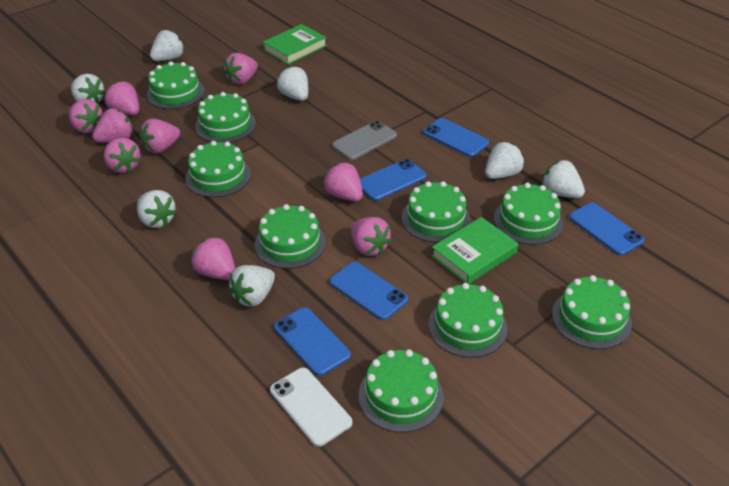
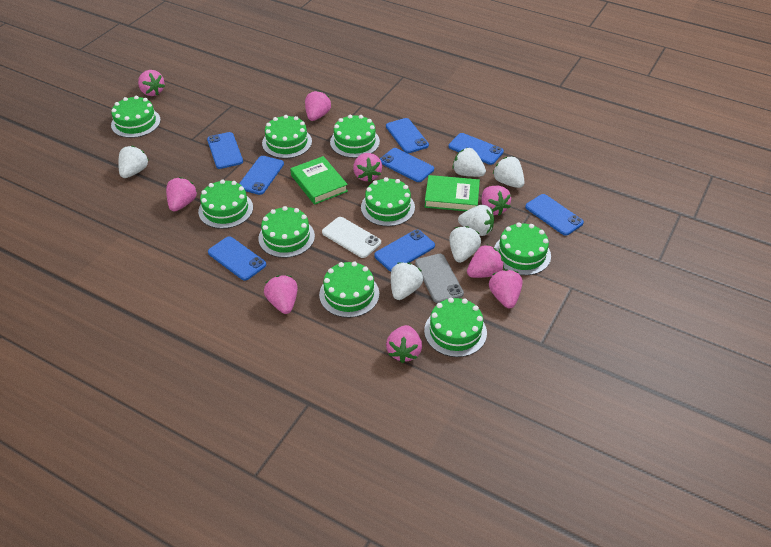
blue phone: 5 -> 8
white strawberry: 7 -> 6

